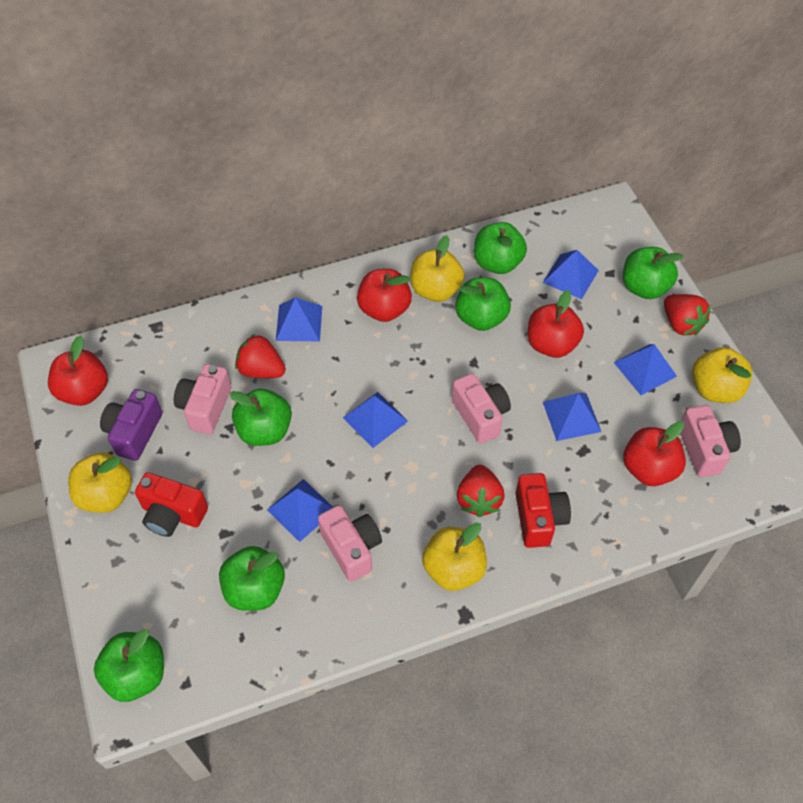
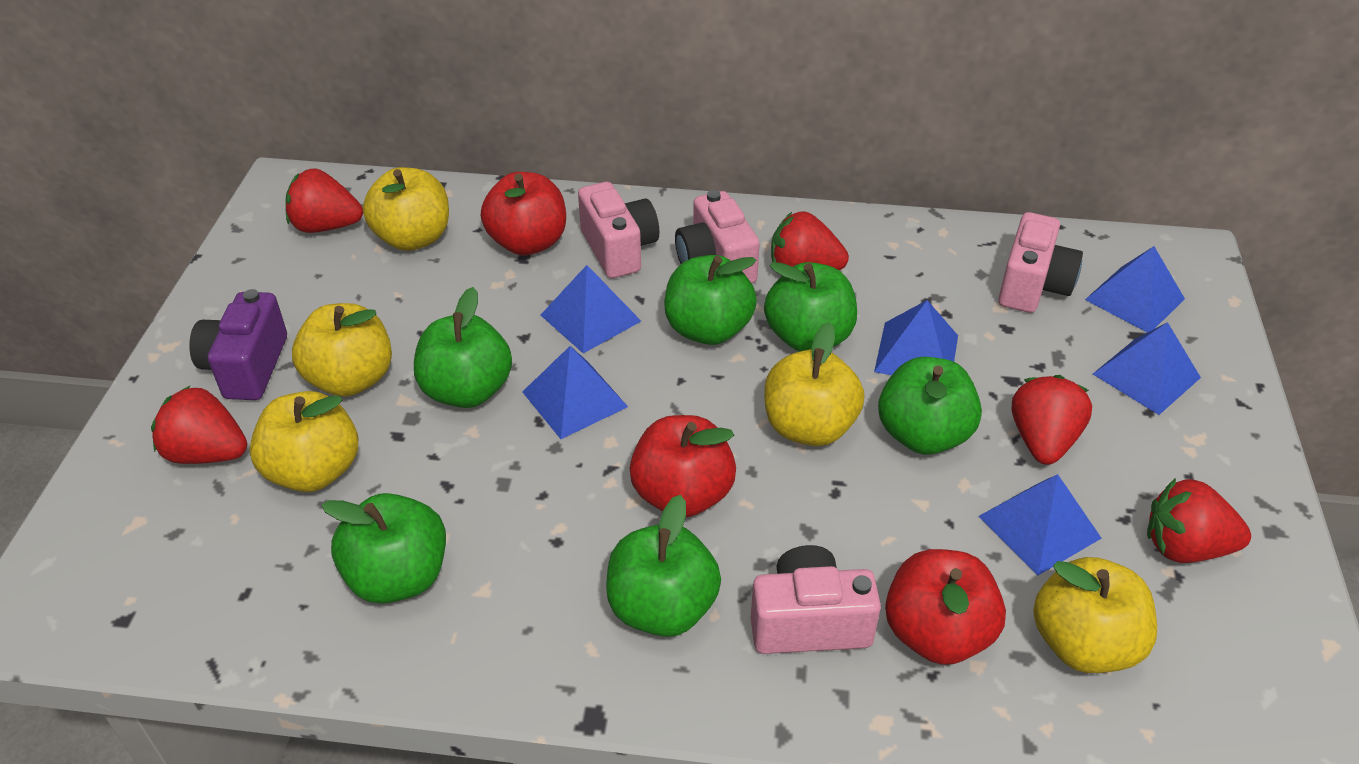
red apple: 4 -> 3
red camera: 2 -> 0
red strawberry: 3 -> 5
yellow apple: 4 -> 5

